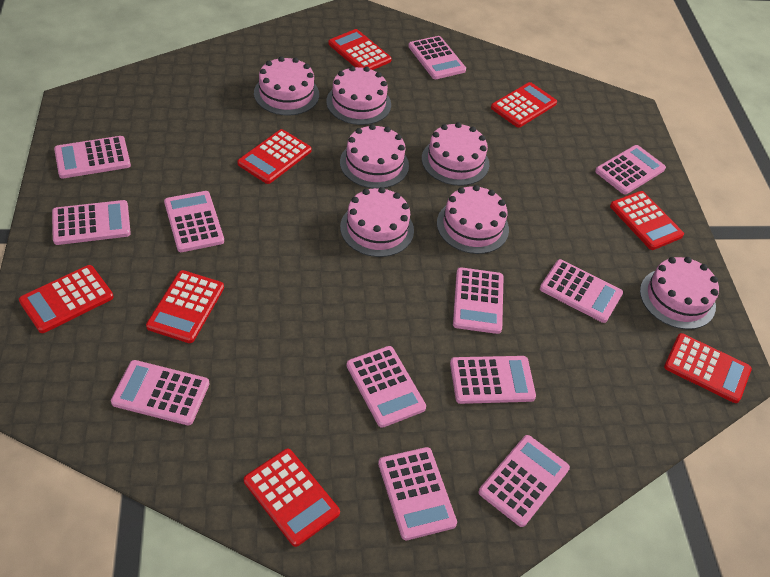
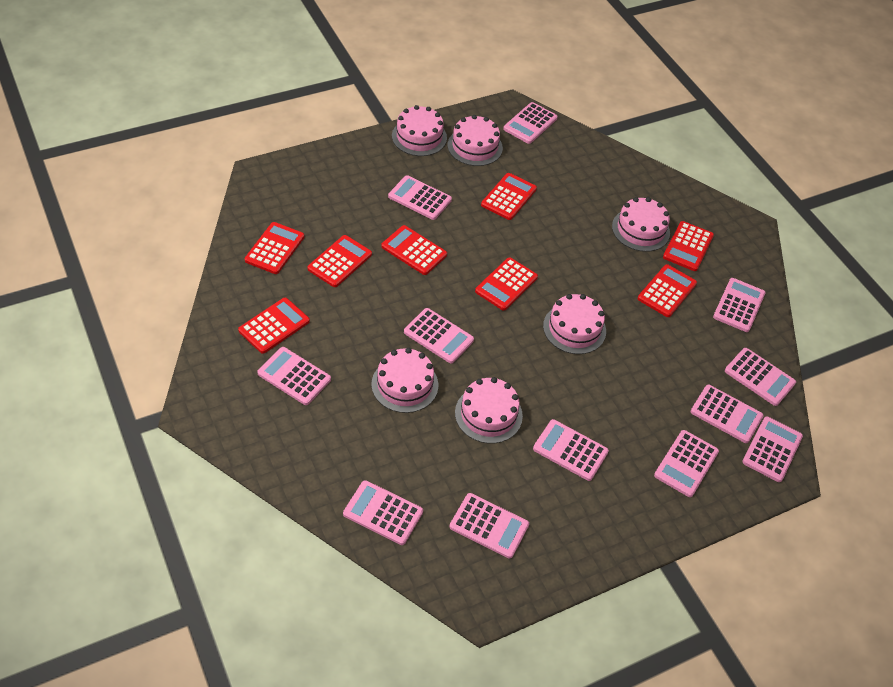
pink cake: 7 -> 6

